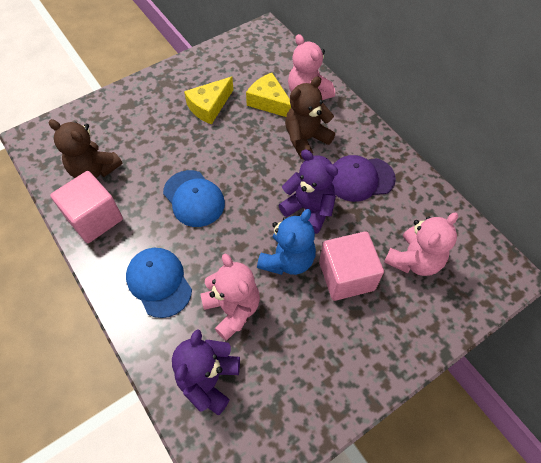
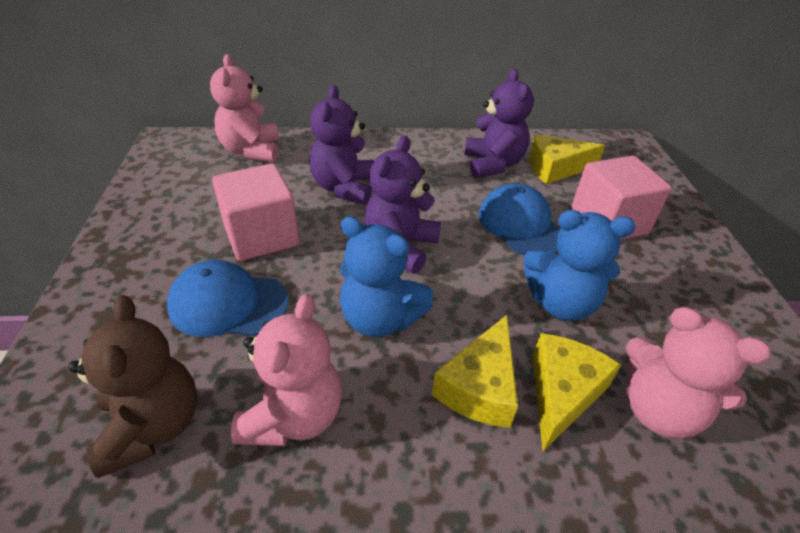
blue teddy bear: 1 -> 2
brown teddy bear: 2 -> 1
purple cap: 1 -> 0
purple teddy bear: 2 -> 3
yellow cheese: 2 -> 3

